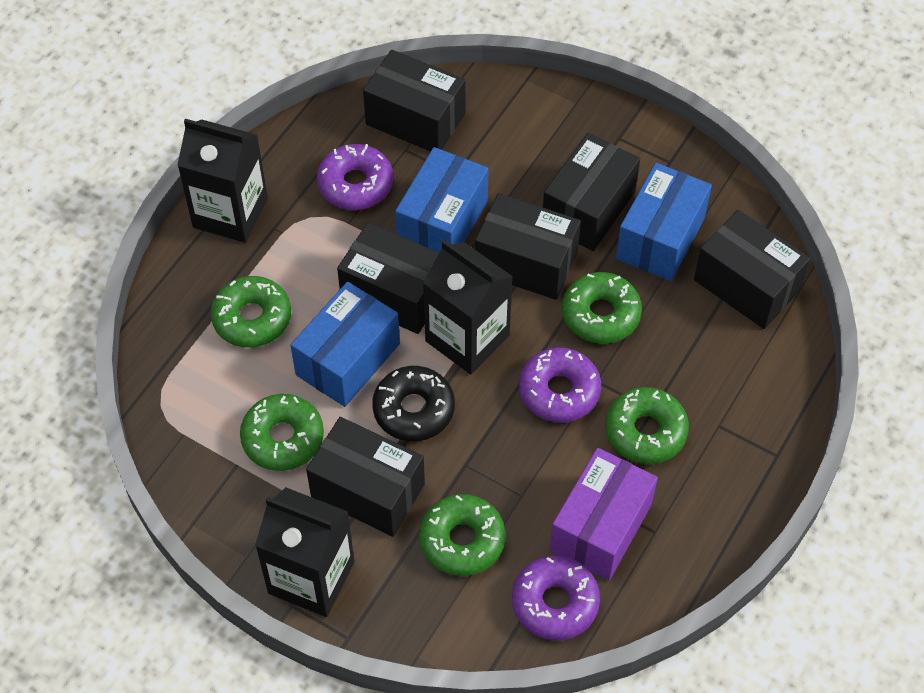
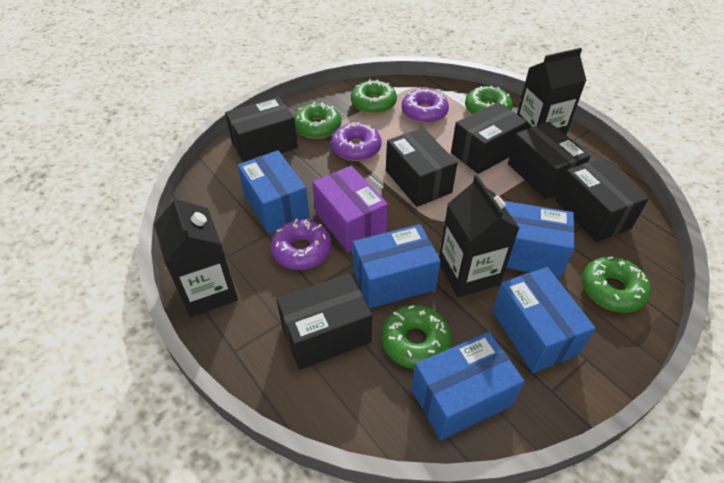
black donut: 1 -> 0
blue box: 3 -> 5

